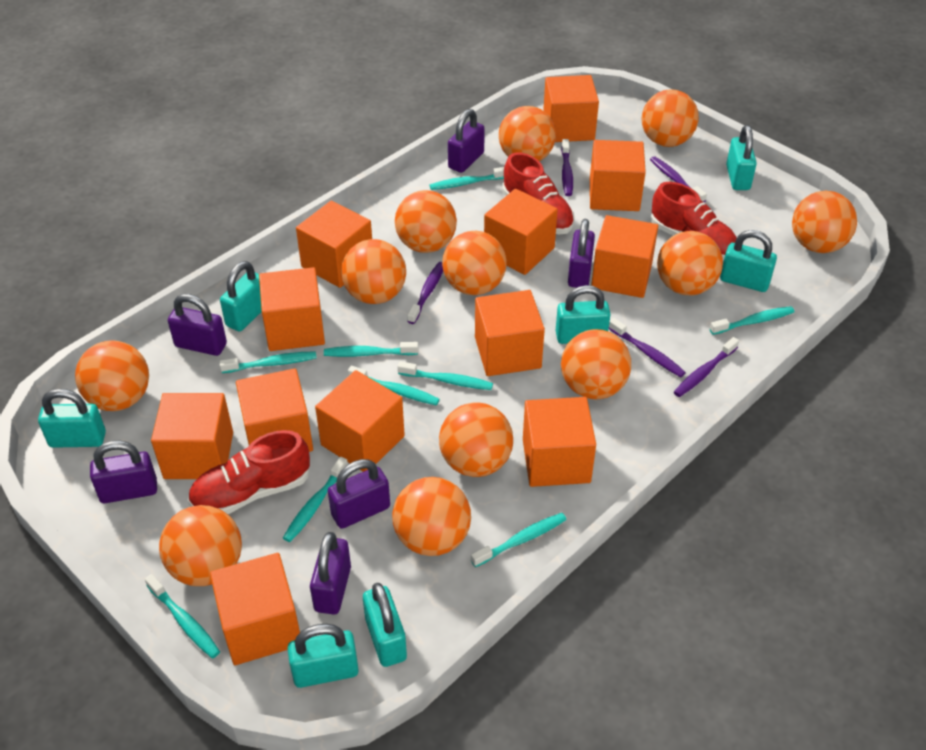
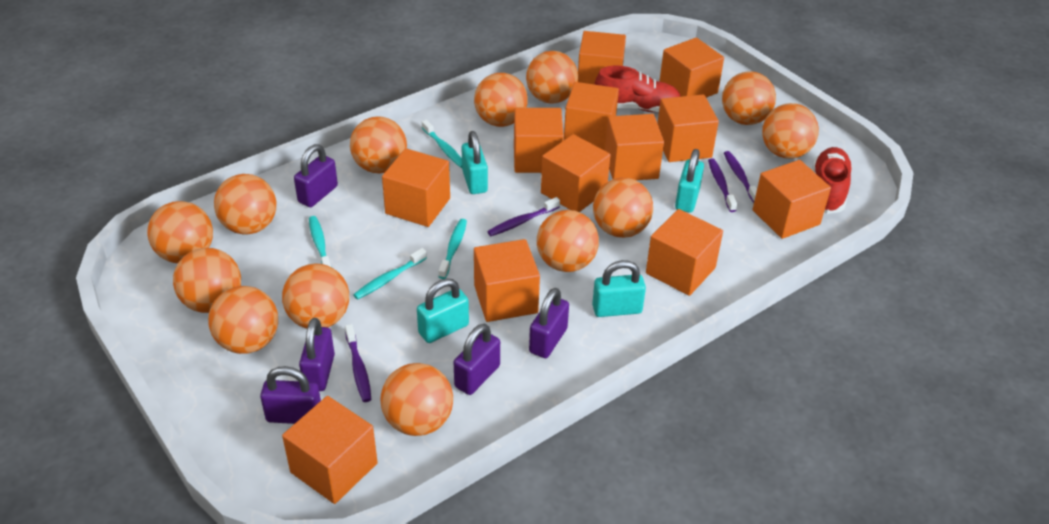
orange ball: 12 -> 13
purple padlock: 6 -> 5
purple toothbrush: 5 -> 4
red shoe: 3 -> 2
turquoise padlock: 7 -> 4
turquoise toothbrush: 9 -> 4

